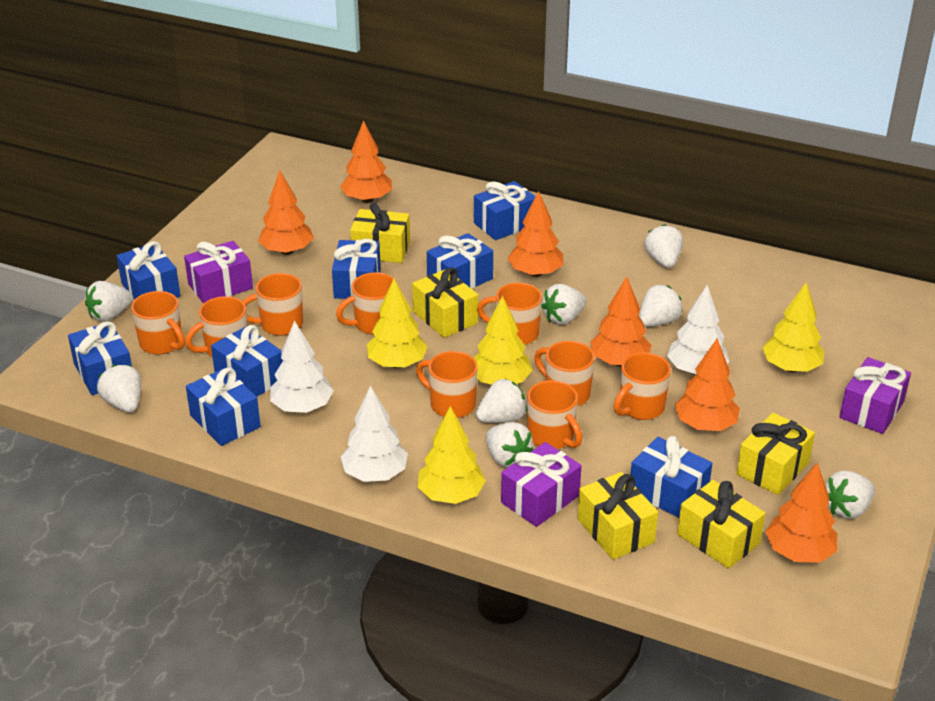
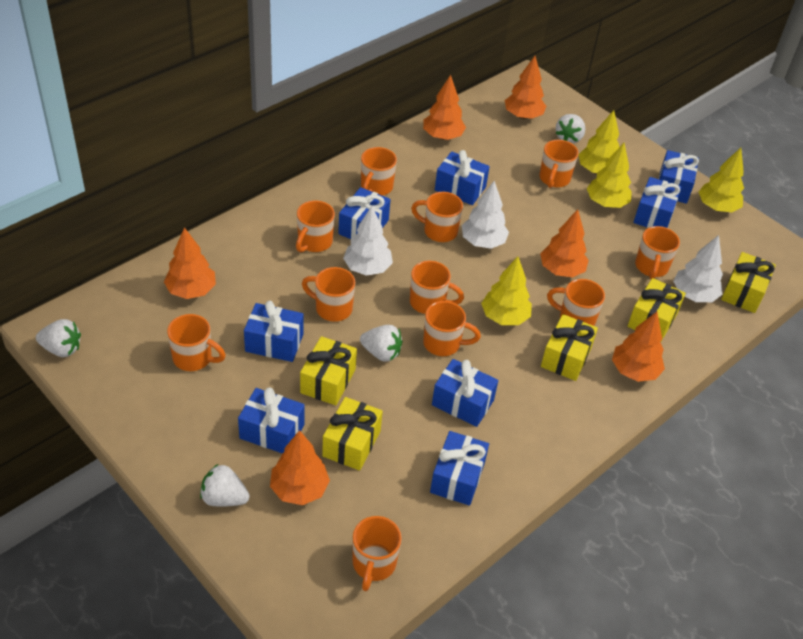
orange mug: 9 -> 11
purple gift: 3 -> 0
white strawberry: 8 -> 4

